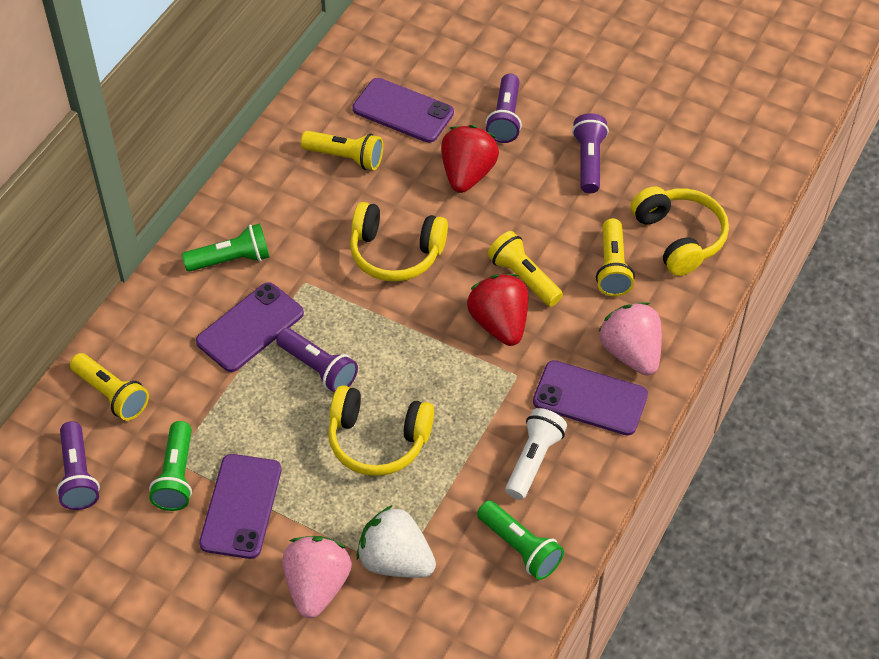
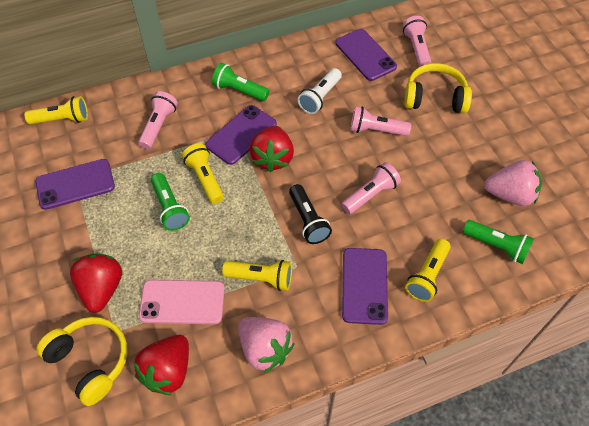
black flashlight: 0 -> 1
pink flashlight: 0 -> 4
pink phone: 0 -> 1
purple flashlight: 4 -> 0
red strawberry: 2 -> 3
white strawberry: 1 -> 0
yellow headphones: 3 -> 2

